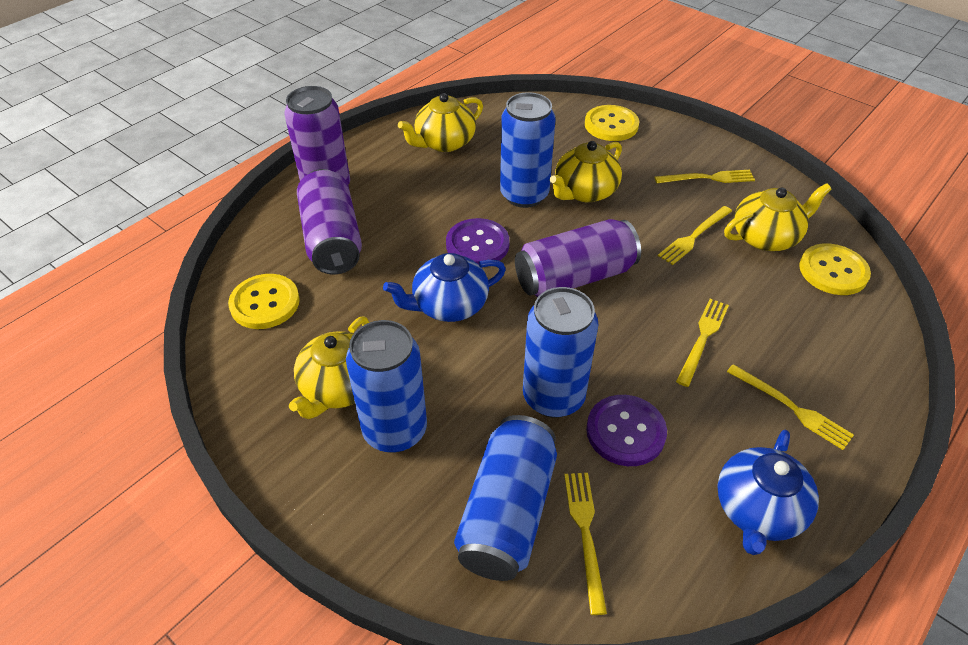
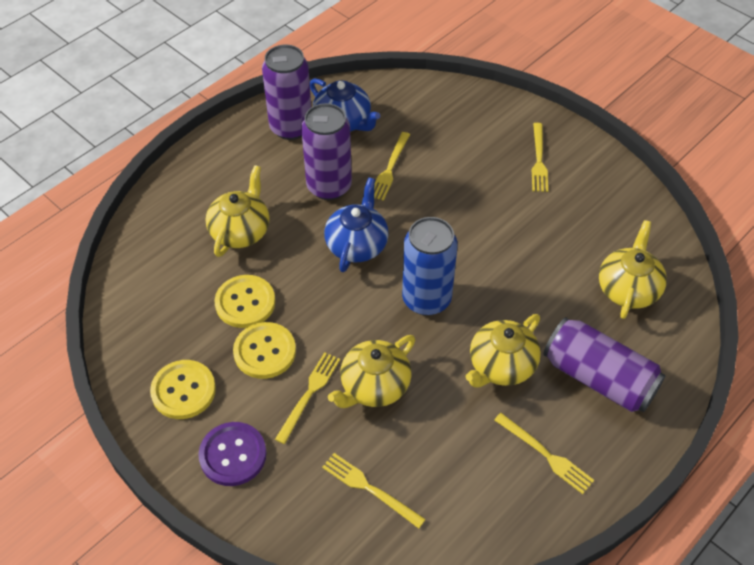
blue can: 4 -> 1
purple button: 2 -> 1

